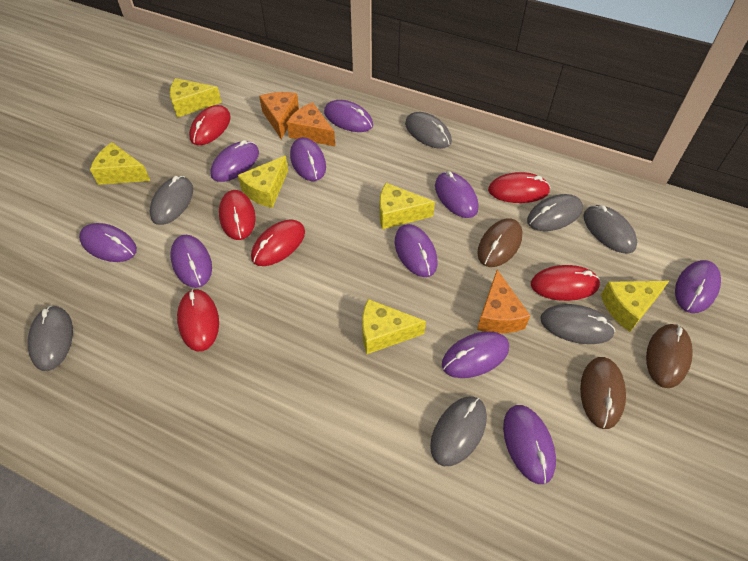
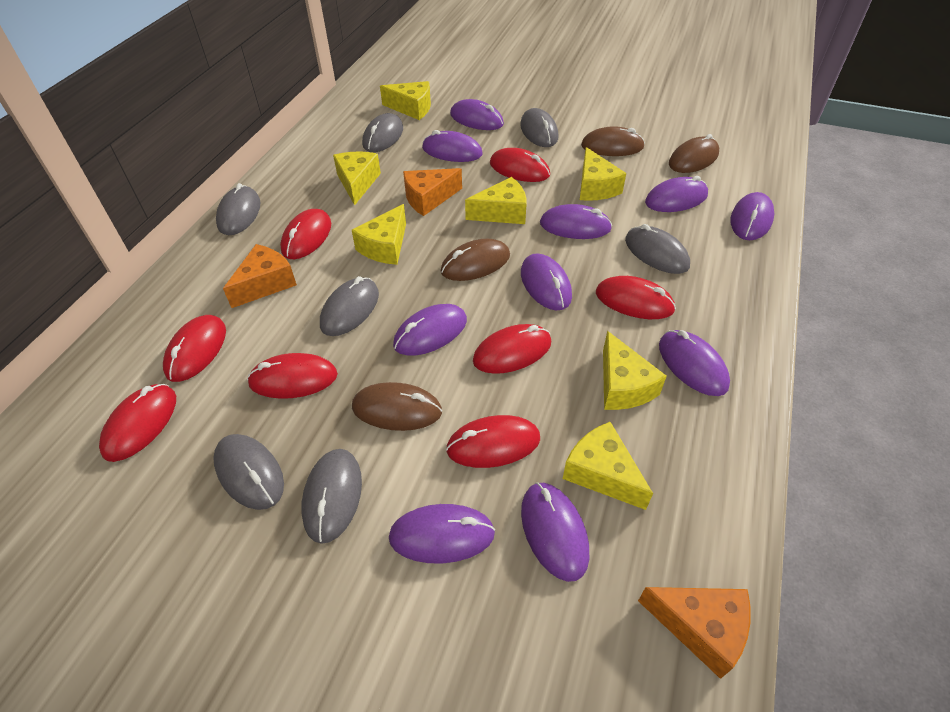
brown mouse: 3 -> 4
red mouse: 6 -> 8
yellow cheese: 6 -> 7

